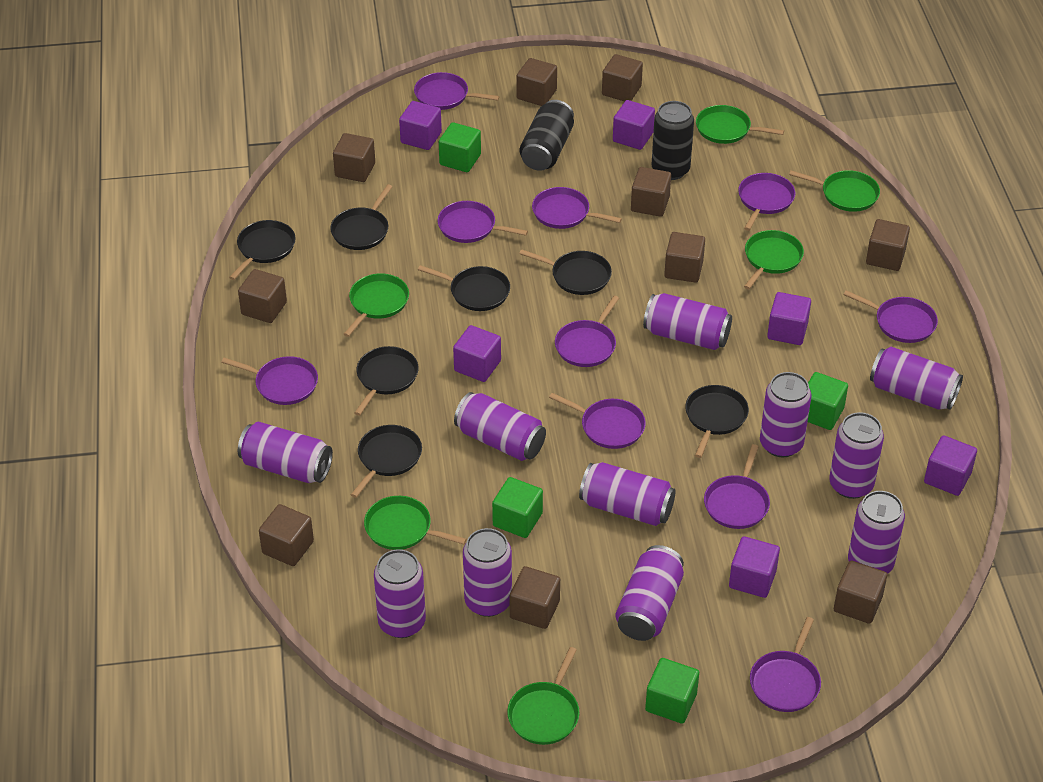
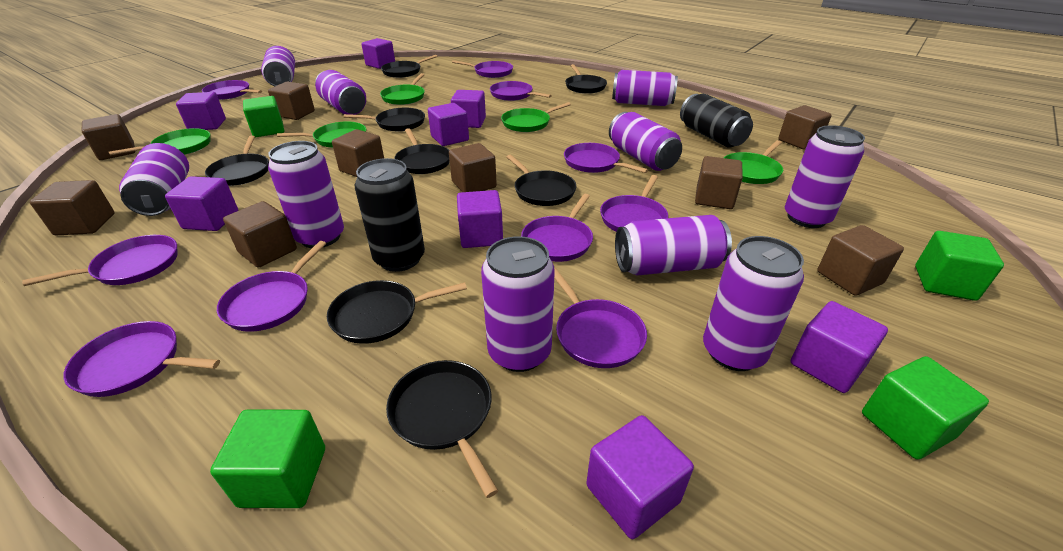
black pan: 7 -> 8
brown cube: 10 -> 9
green pan: 6 -> 5
purple can: 11 -> 10
purple cube: 6 -> 8

